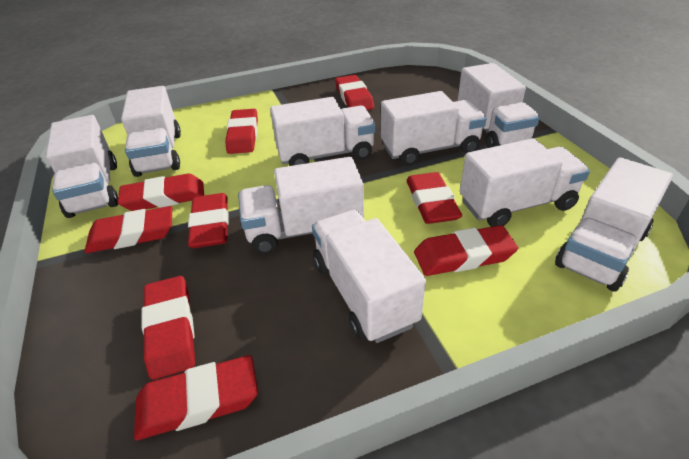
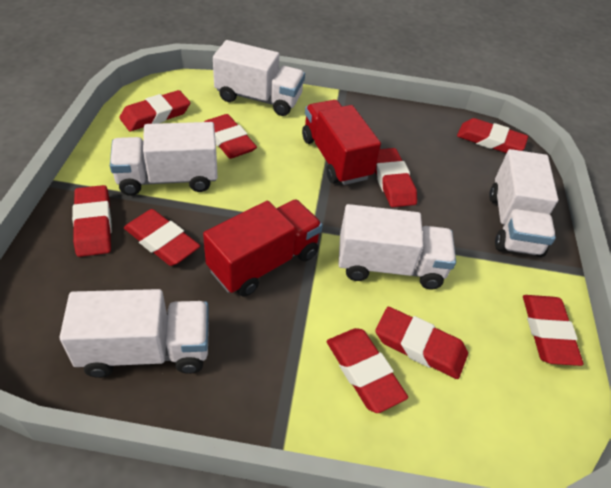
red truck: 0 -> 2
white truck: 9 -> 5

